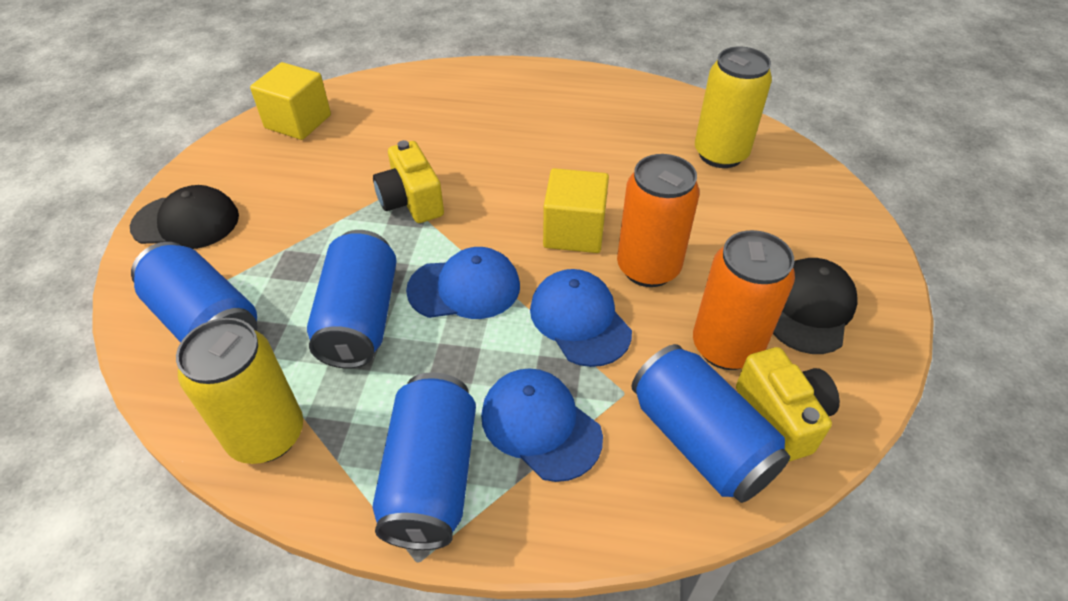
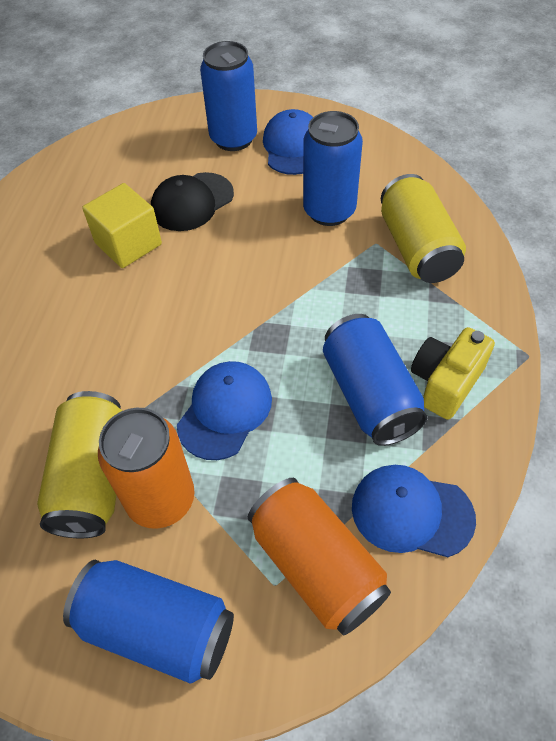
black cap: 2 -> 1
yellow camera: 2 -> 1
yellow cube: 2 -> 1

